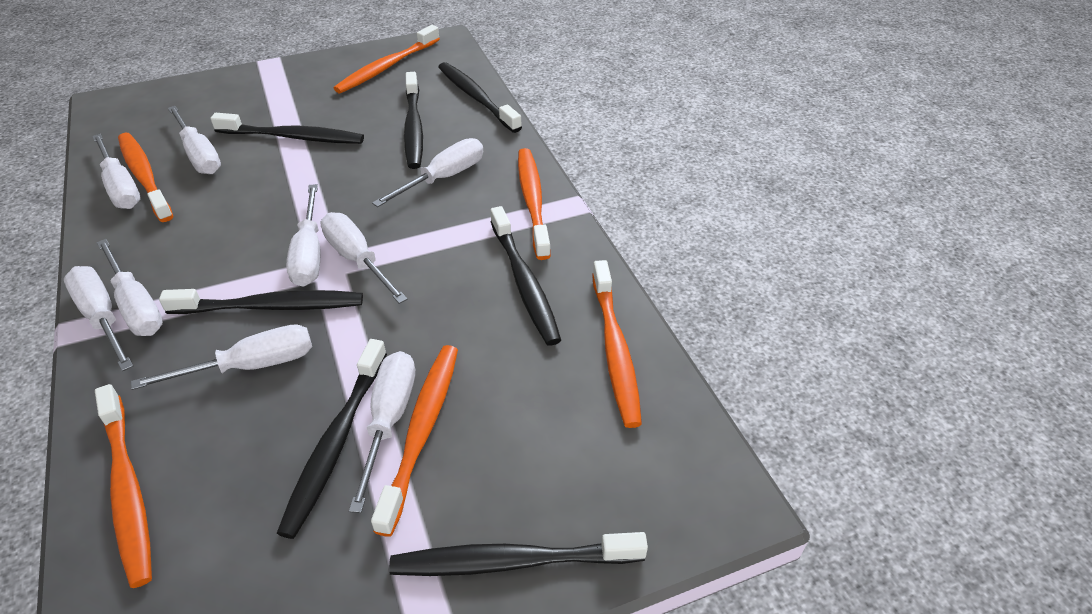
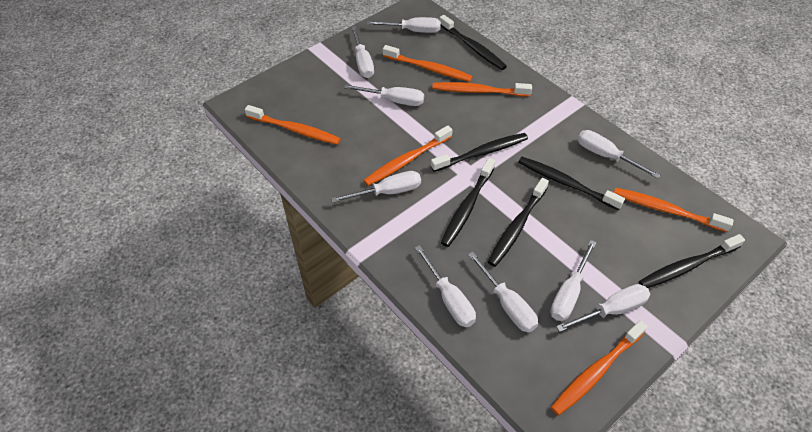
black toothbrush: 7 -> 6

